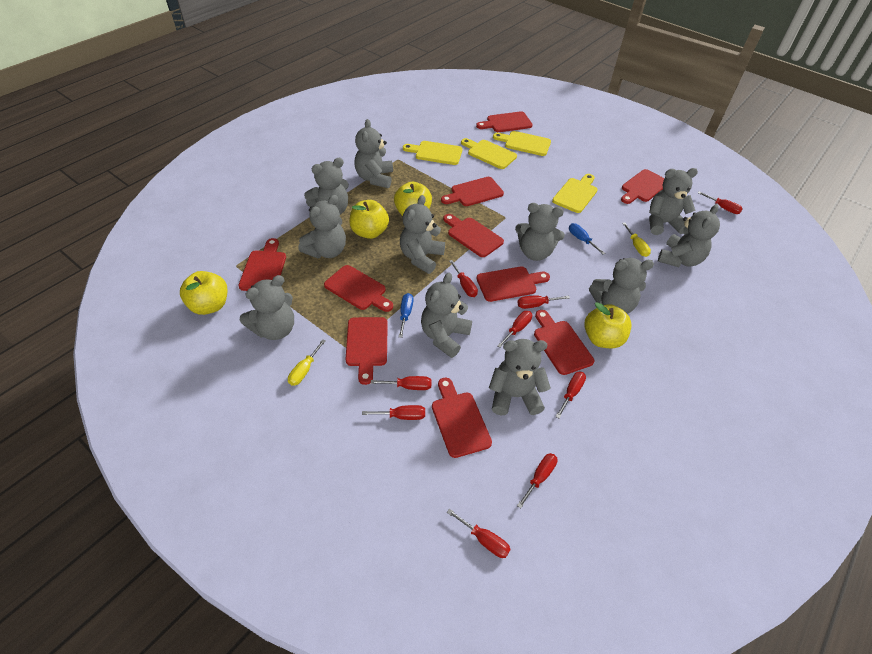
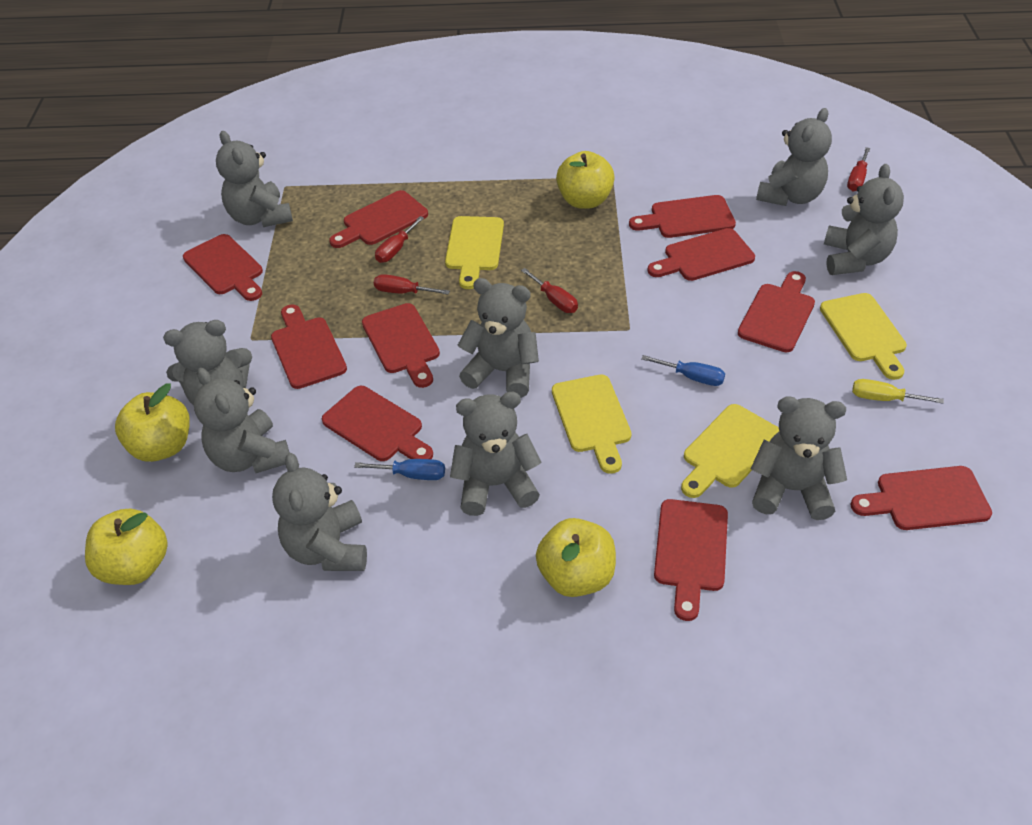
grey teddy bear: 11 -> 9
red screwdriver: 9 -> 4
yellow screwdriver: 2 -> 1

